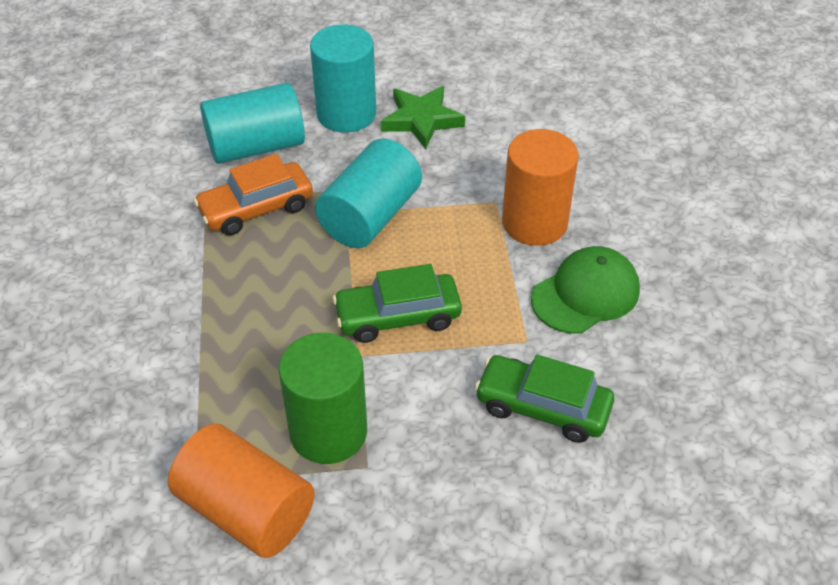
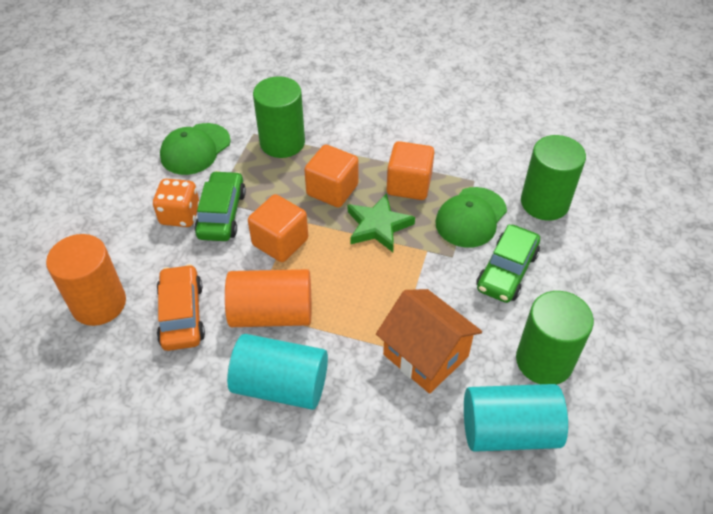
green cap: 1 -> 2
green cylinder: 1 -> 3
orange cube: 0 -> 3
orange dice: 0 -> 1
orange house: 0 -> 1
turquoise cylinder: 3 -> 2

